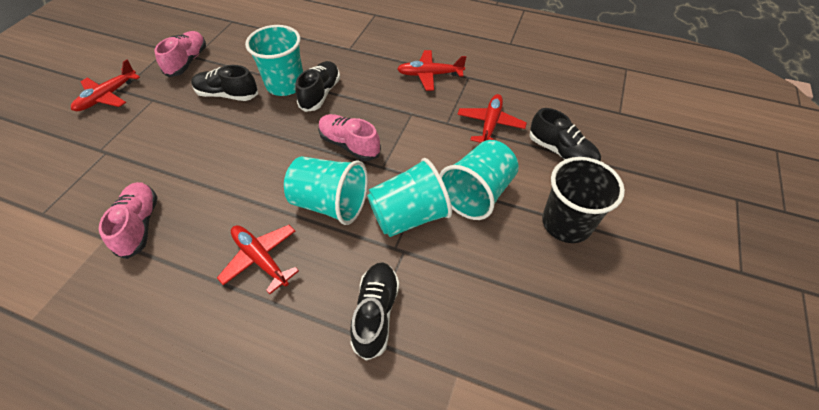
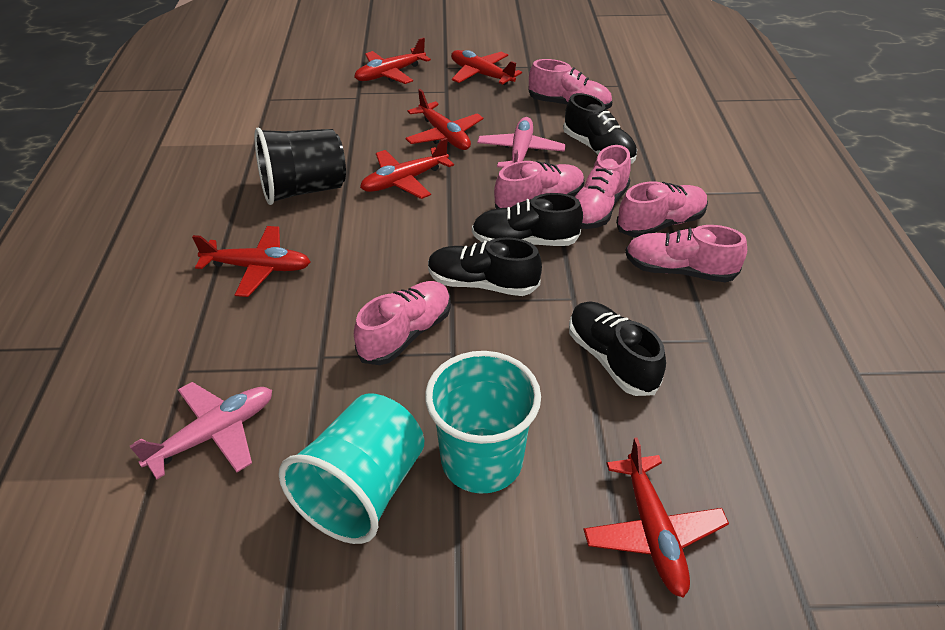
pink plane: 0 -> 2
pink shoe: 3 -> 6
red plane: 4 -> 6
turquoise cup: 4 -> 2

